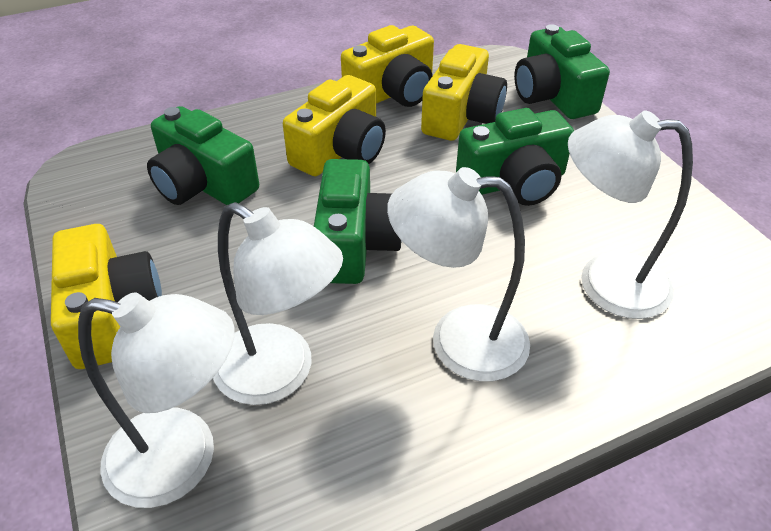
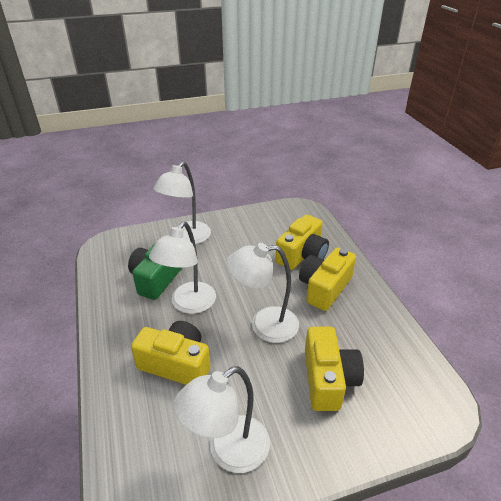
green camera: 4 -> 1

